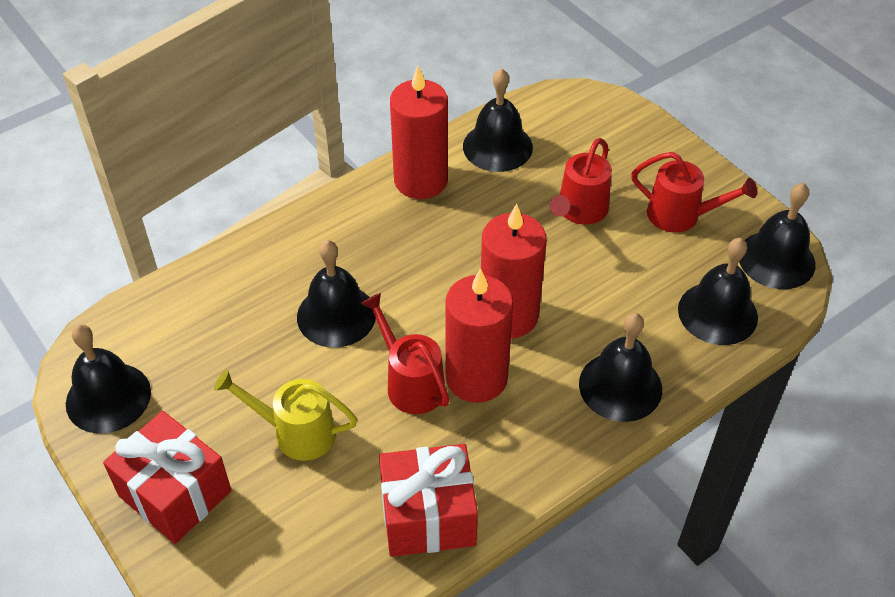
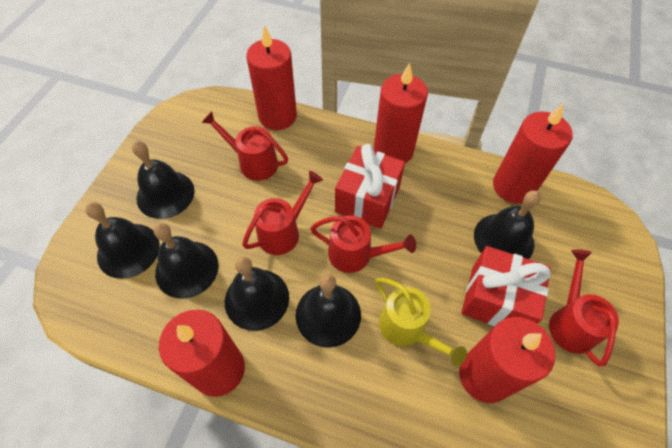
red candle: 3 -> 5
red watering can: 3 -> 4

